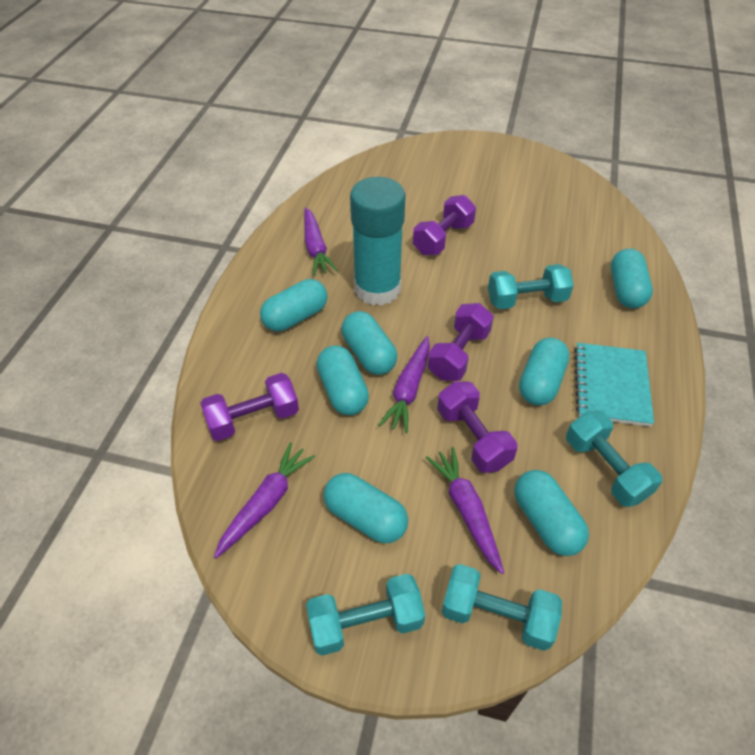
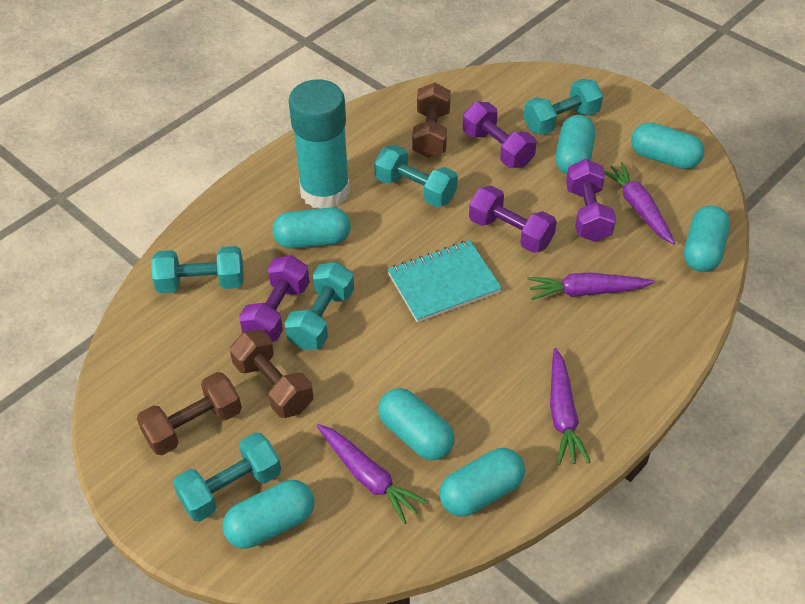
brown dumbbell: 0 -> 3
turquoise dumbbell: 4 -> 5

